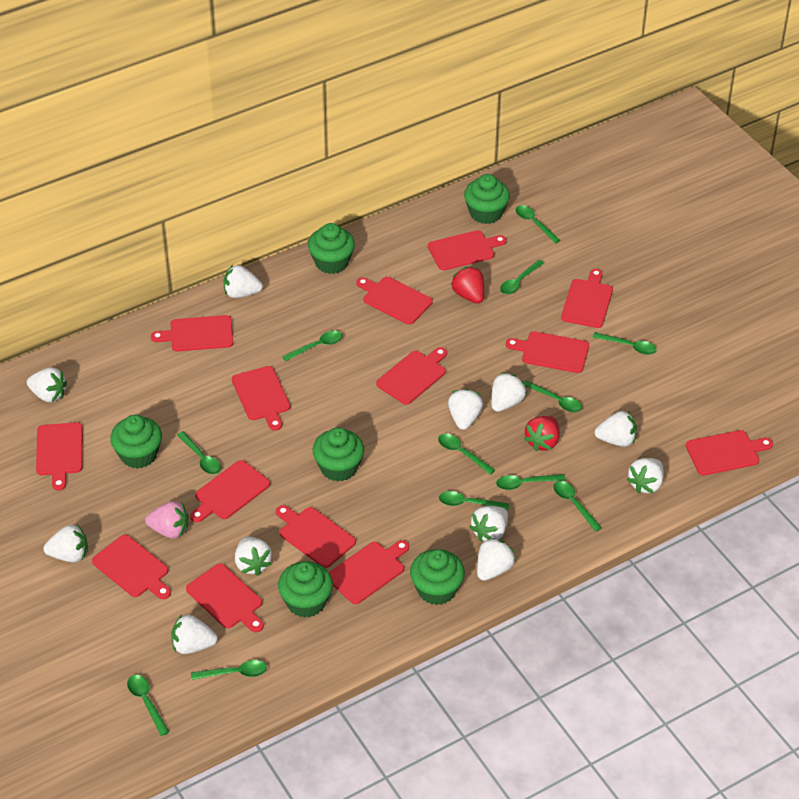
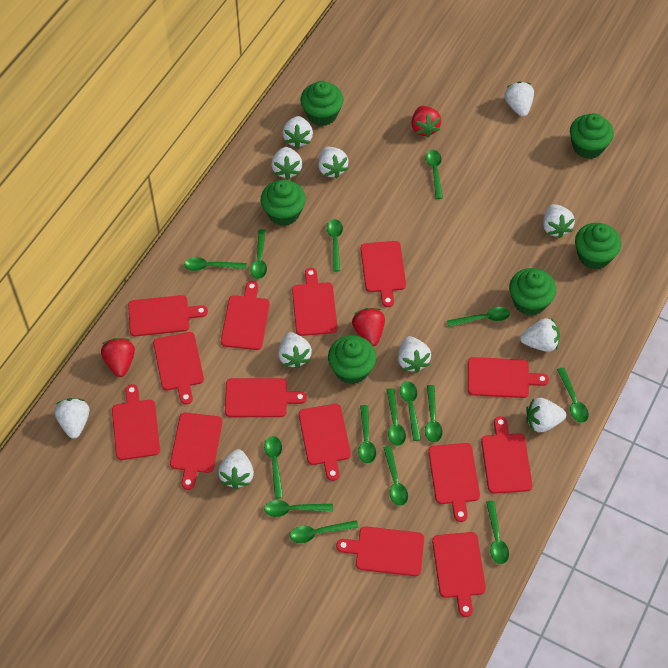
green spoon: 12 -> 15
pink strawberry: 1 -> 0
red strawberry: 2 -> 3

